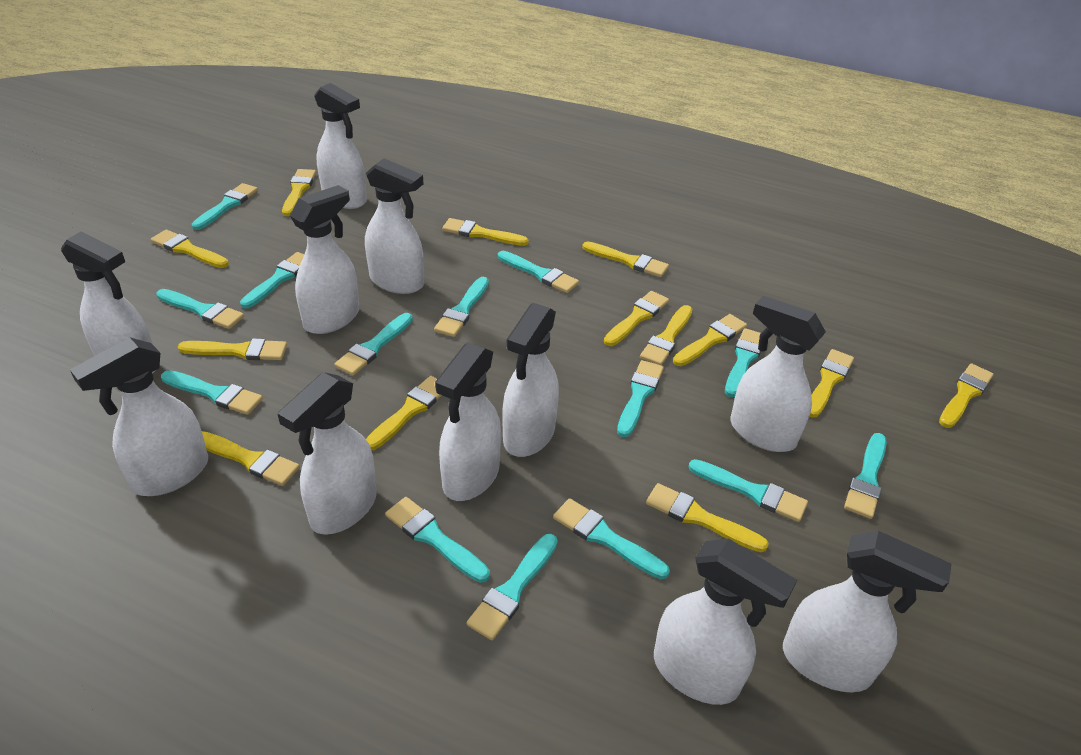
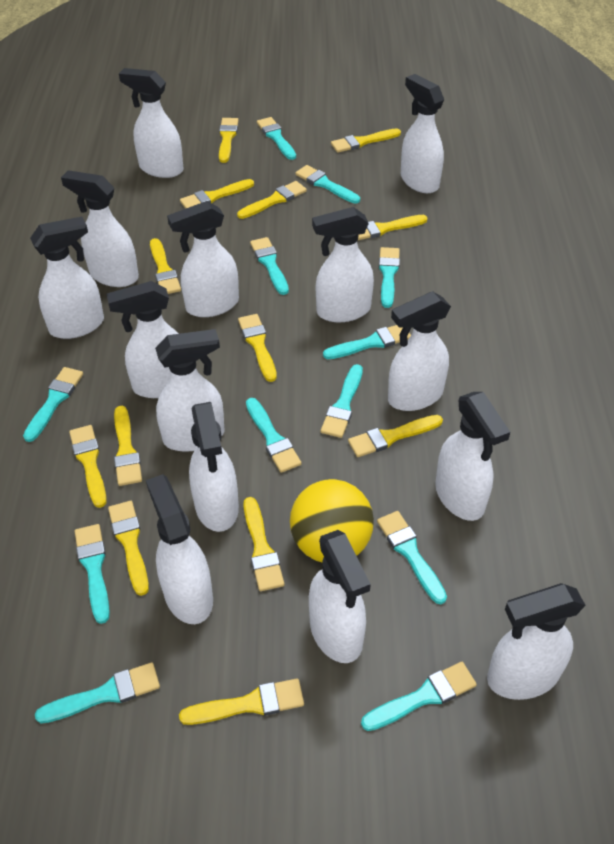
turquoise brush: 14 -> 12
white spray bottle: 11 -> 14
yellow ball: 0 -> 1

